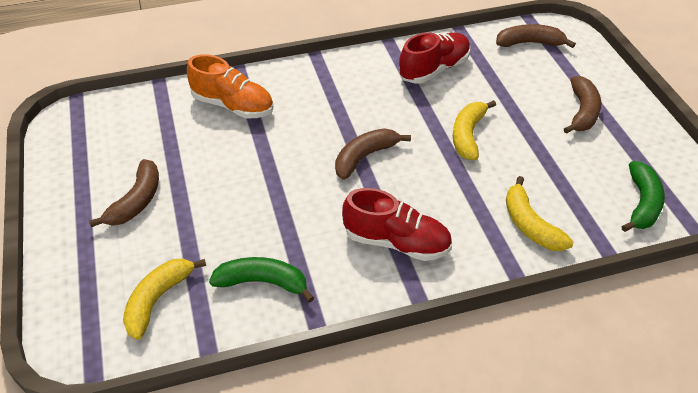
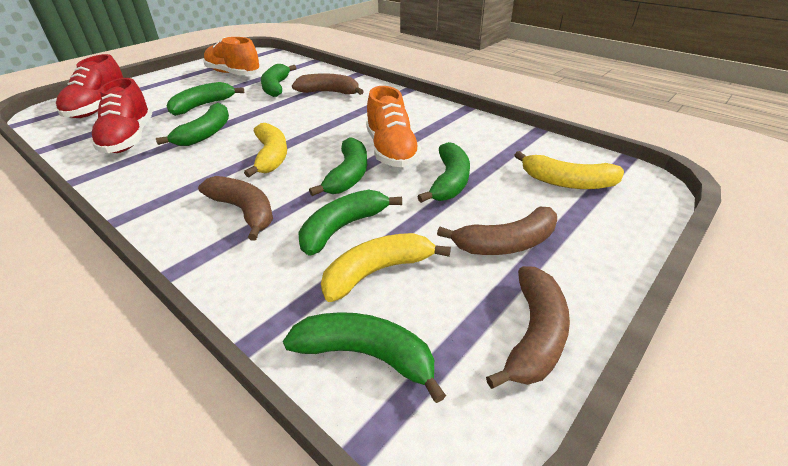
green banana: 2 -> 7
orange shoe: 1 -> 2

